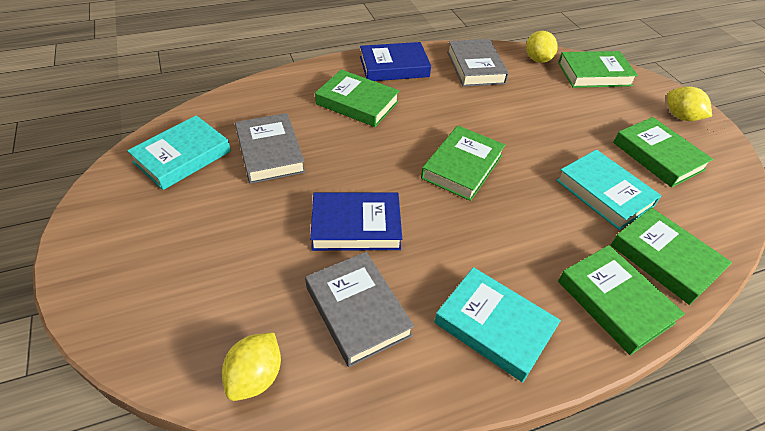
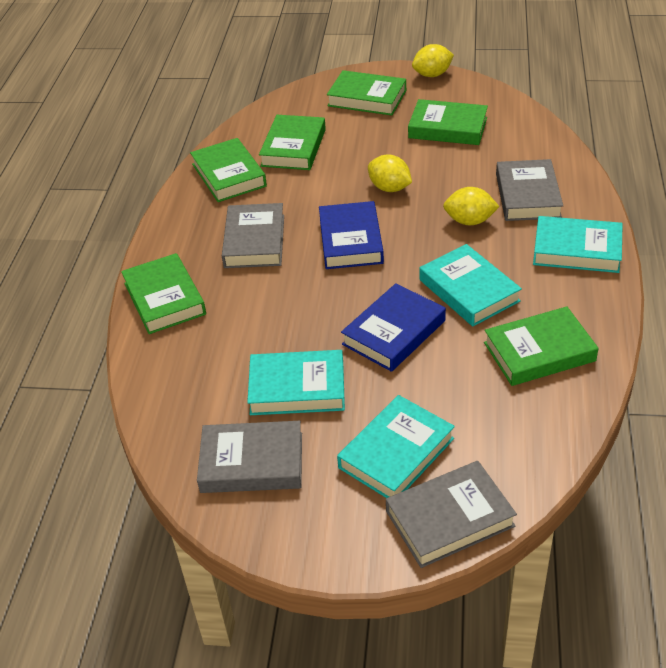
grey book: 3 -> 4
turquoise book: 3 -> 4

